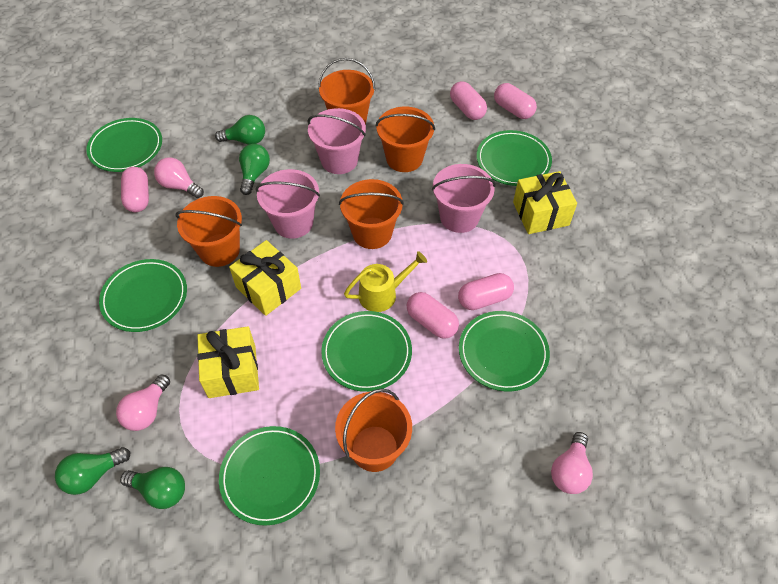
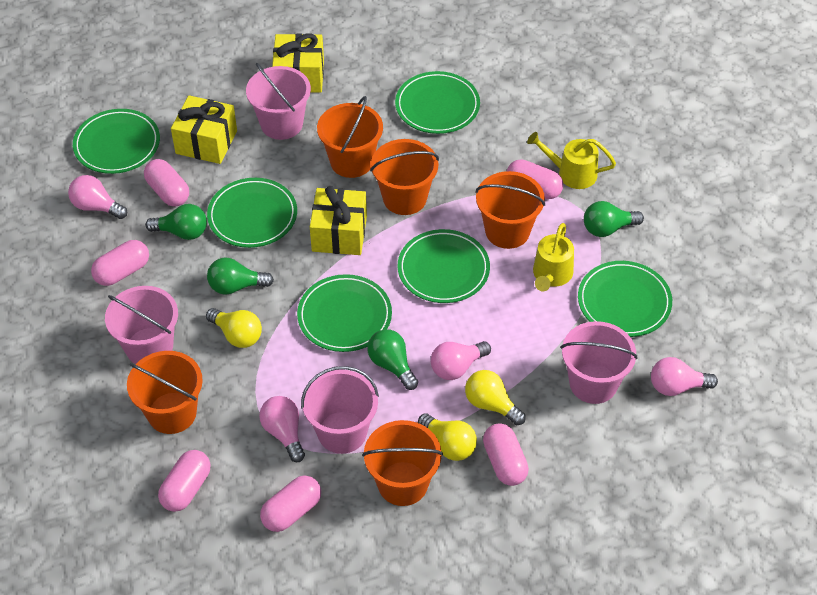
pink bucket: 3 -> 4
pink capsule: 5 -> 6
pink light bulb: 3 -> 4
yellow light bulb: 0 -> 3
yellow watering can: 1 -> 2

